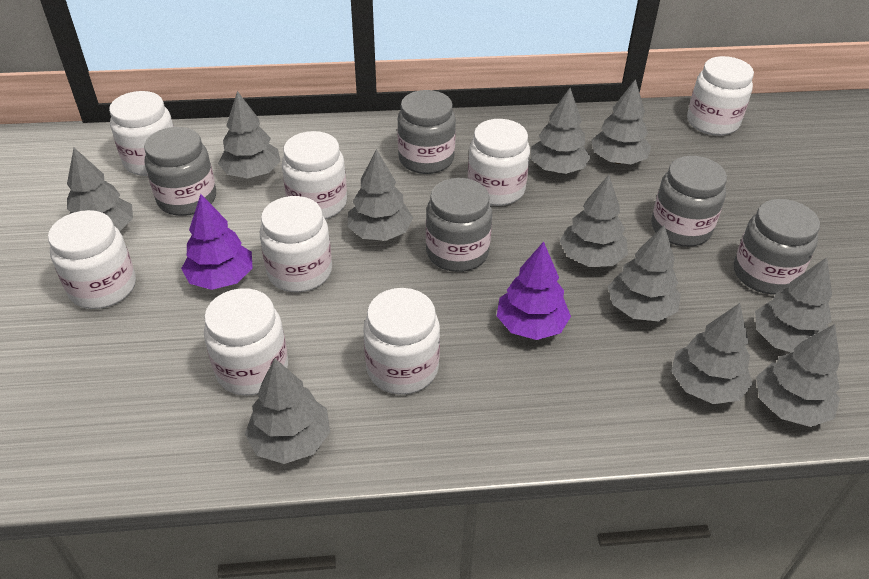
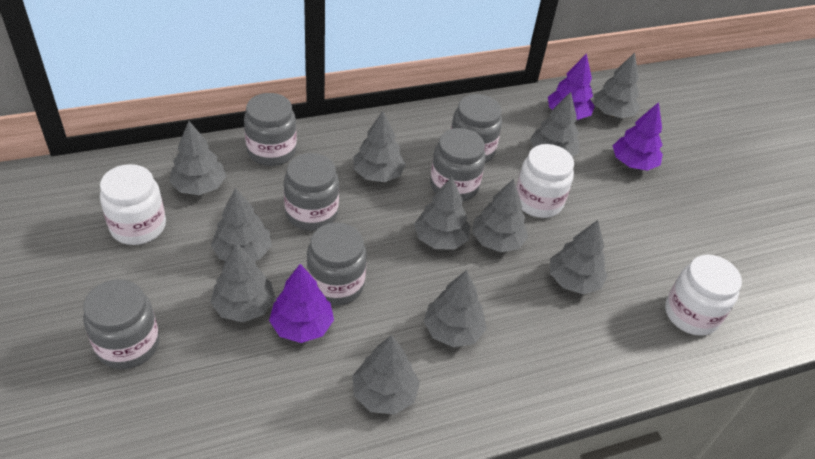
grey jar: 5 -> 6
purple tree: 2 -> 3
white jar: 8 -> 3

